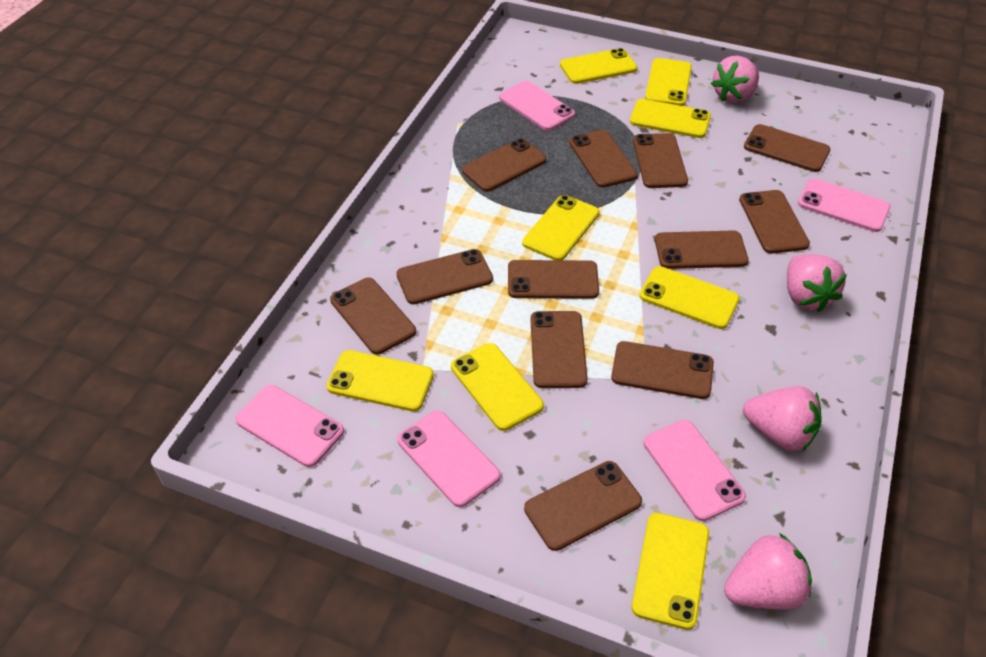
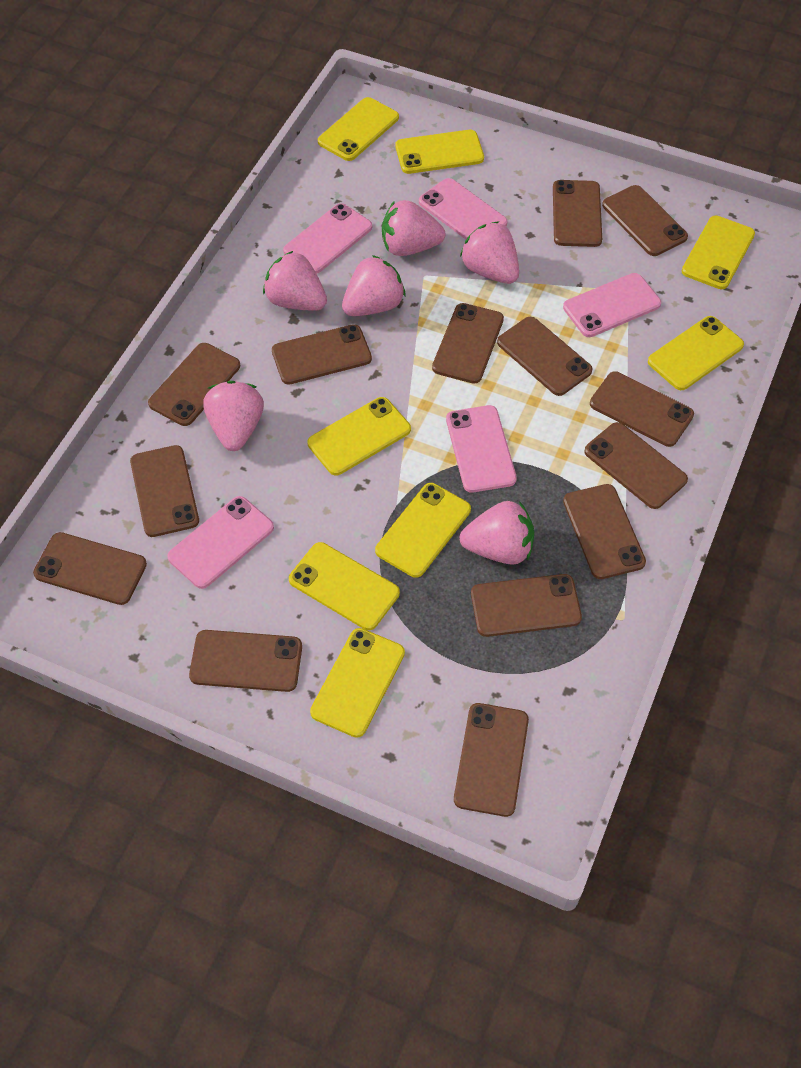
brown phone: 12 -> 14
pink strawberry: 4 -> 6

